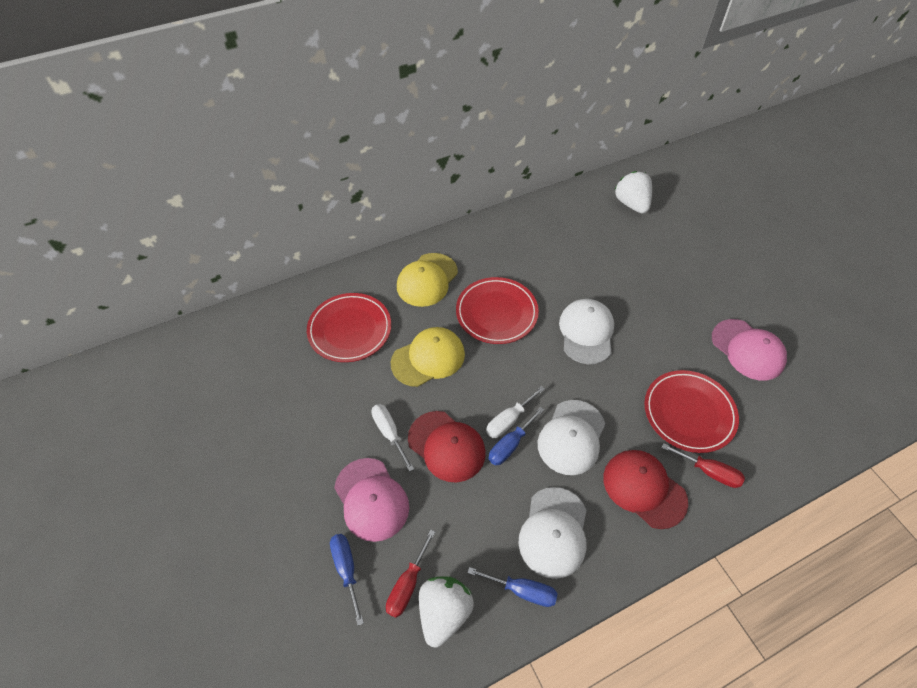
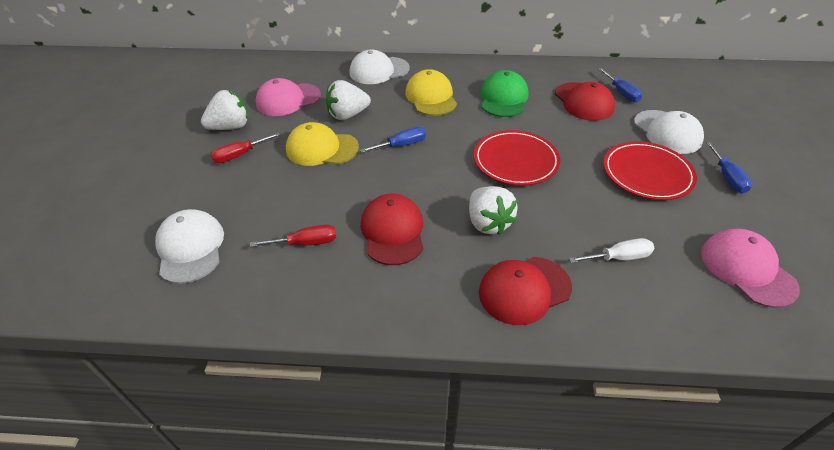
green cap: 0 -> 1
red cap: 2 -> 3
red plate: 3 -> 2
white screwdriver: 2 -> 1
white strawberry: 2 -> 3

